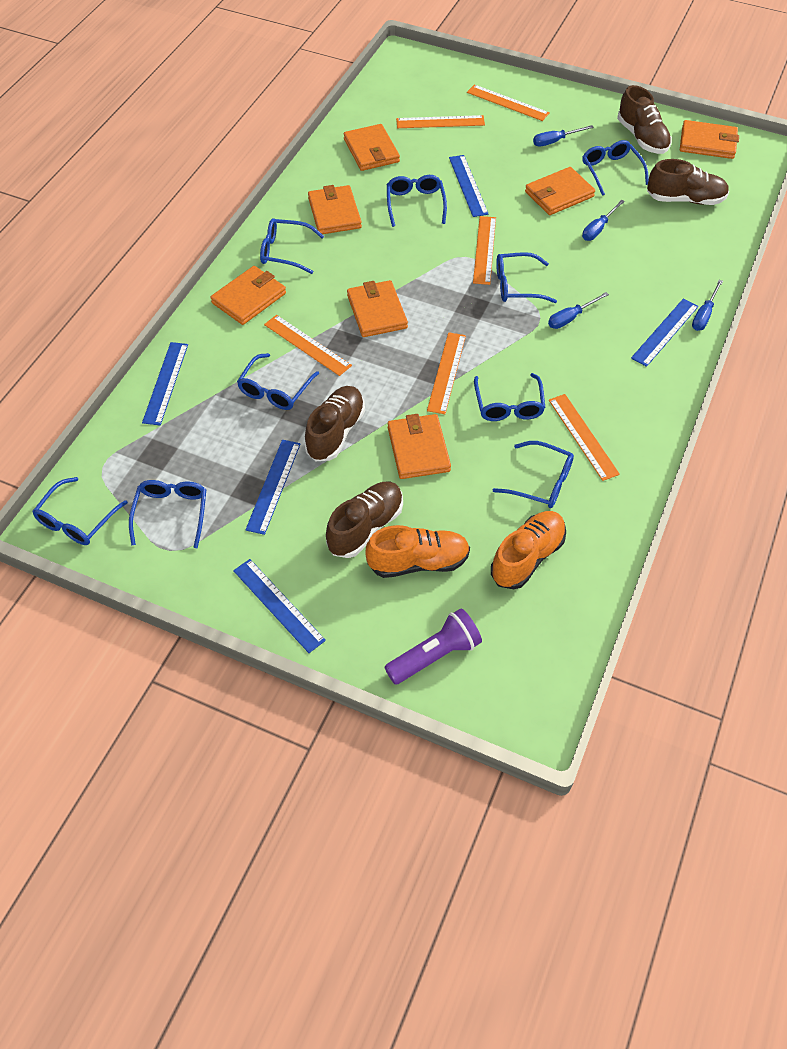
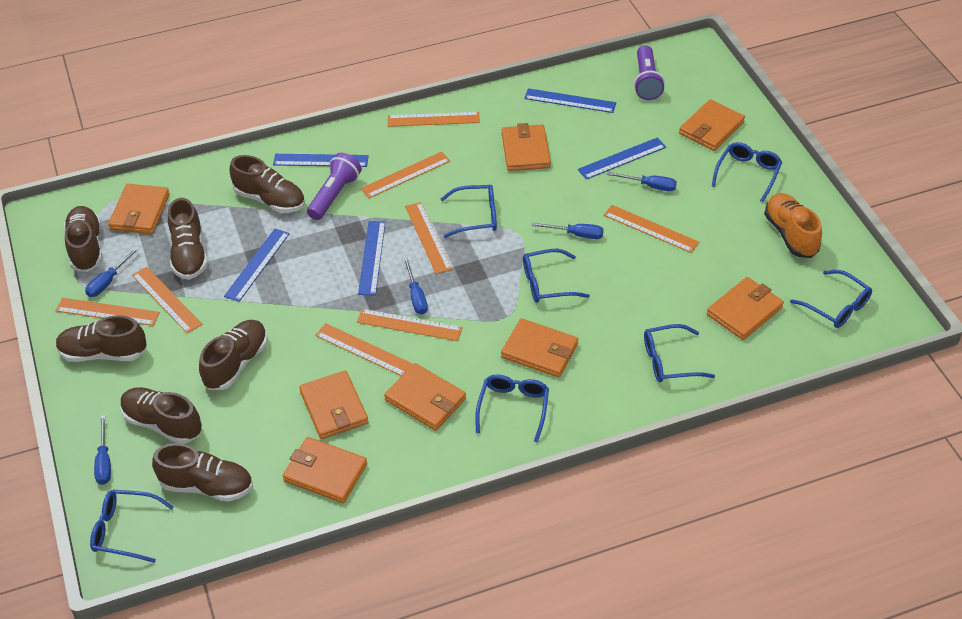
blue glasses: 9 -> 7
blue screwdriver: 4 -> 5
brown shoe: 4 -> 7
orange ruler: 6 -> 8
orange shoe: 2 -> 1
orange wallet: 7 -> 8
purple flashlight: 1 -> 2

